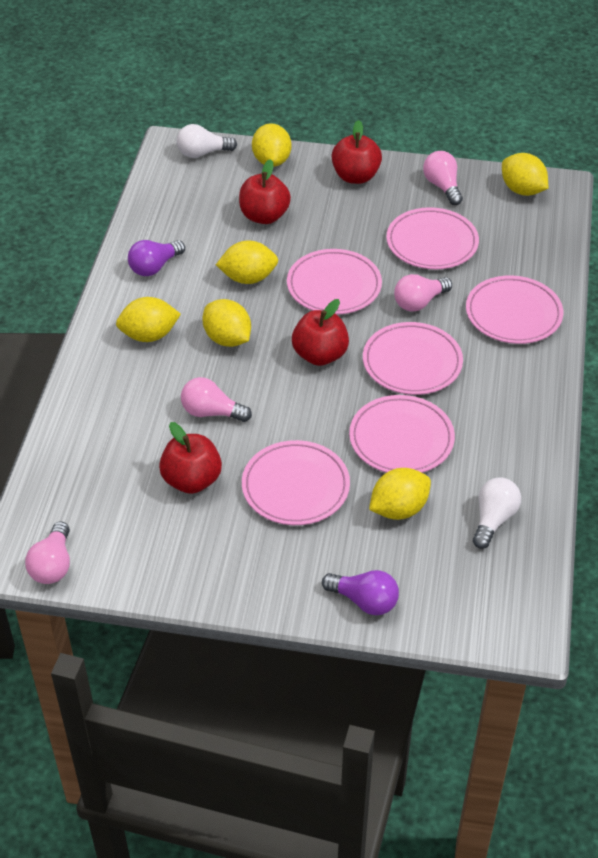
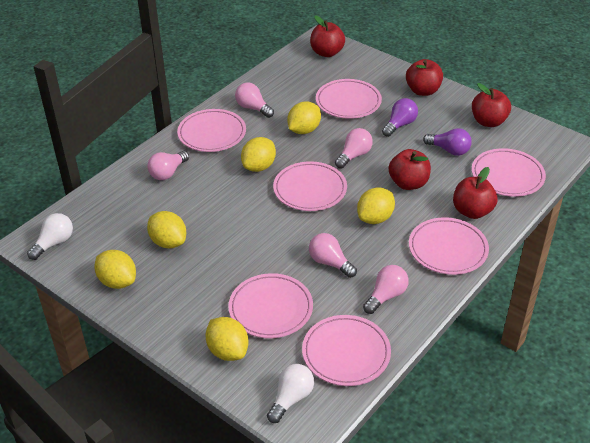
pink light bulb: 4 -> 5
pink plate: 6 -> 7
red apple: 4 -> 5

